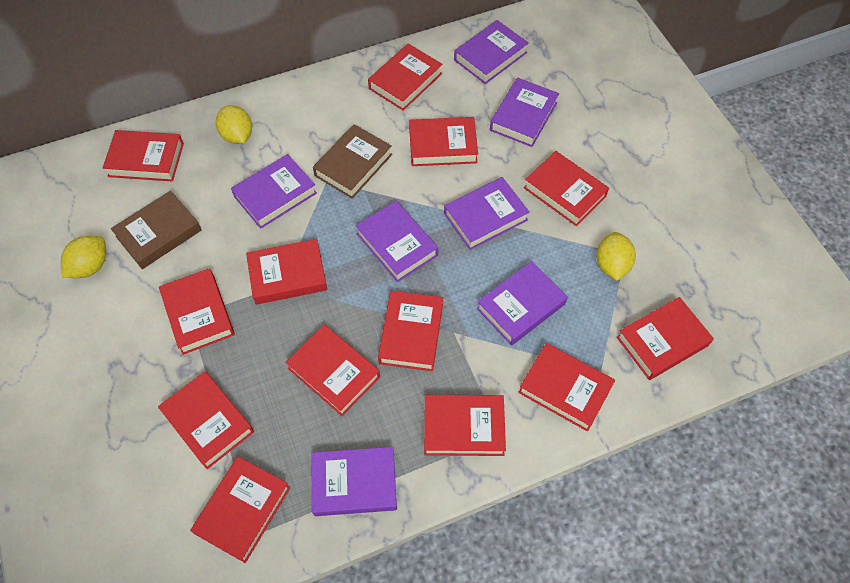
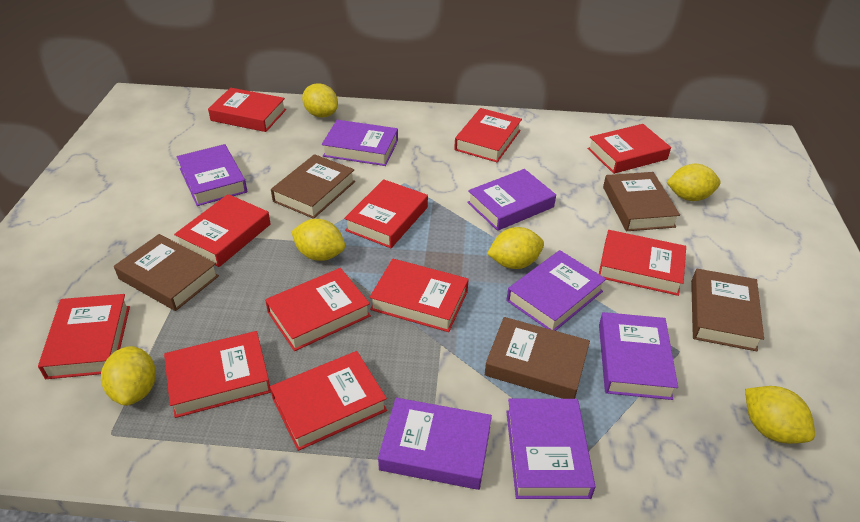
brown book: 2 -> 5
red book: 13 -> 11
yellow lemon: 3 -> 6

